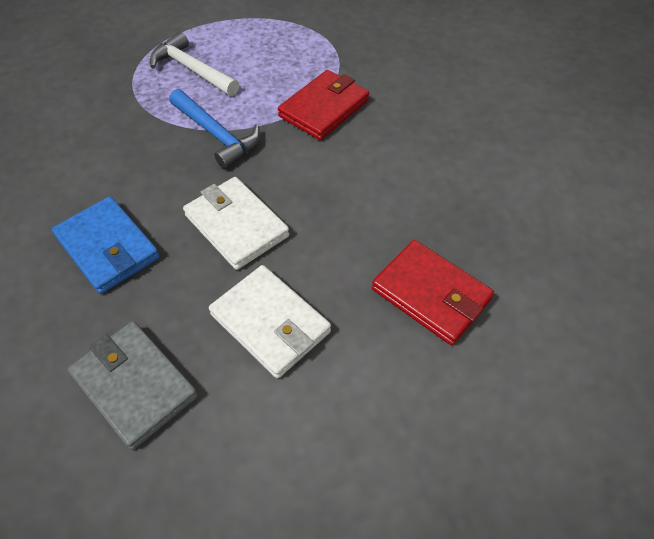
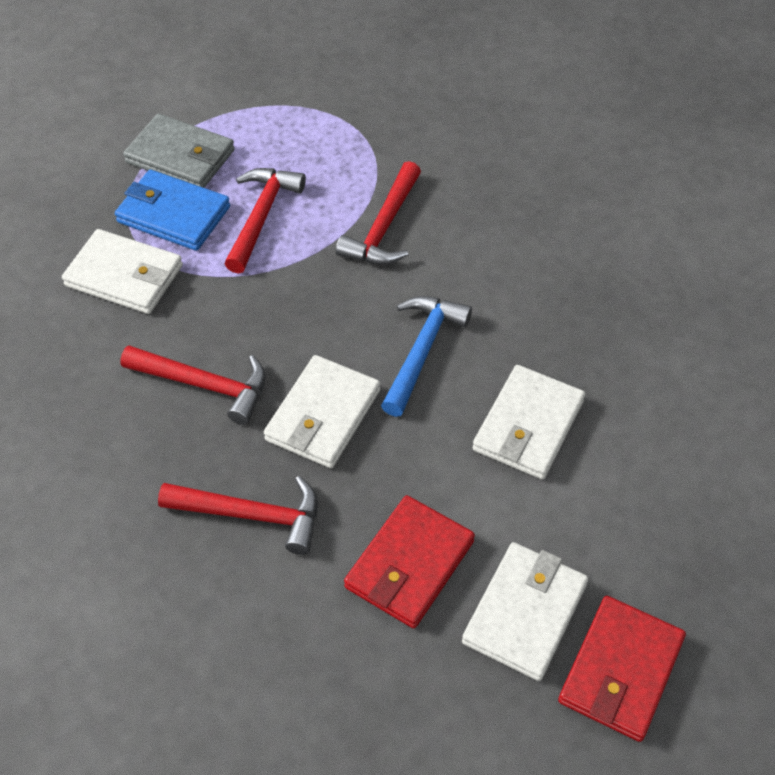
red hammer: 0 -> 4
white hammer: 1 -> 0
white wallet: 2 -> 4

